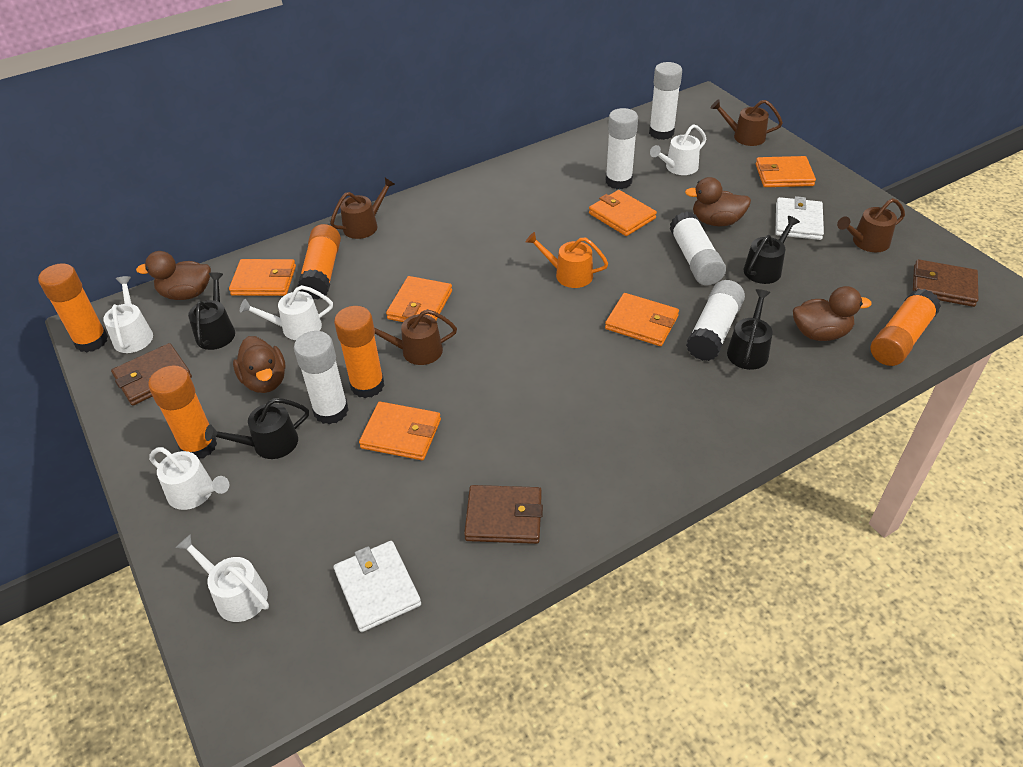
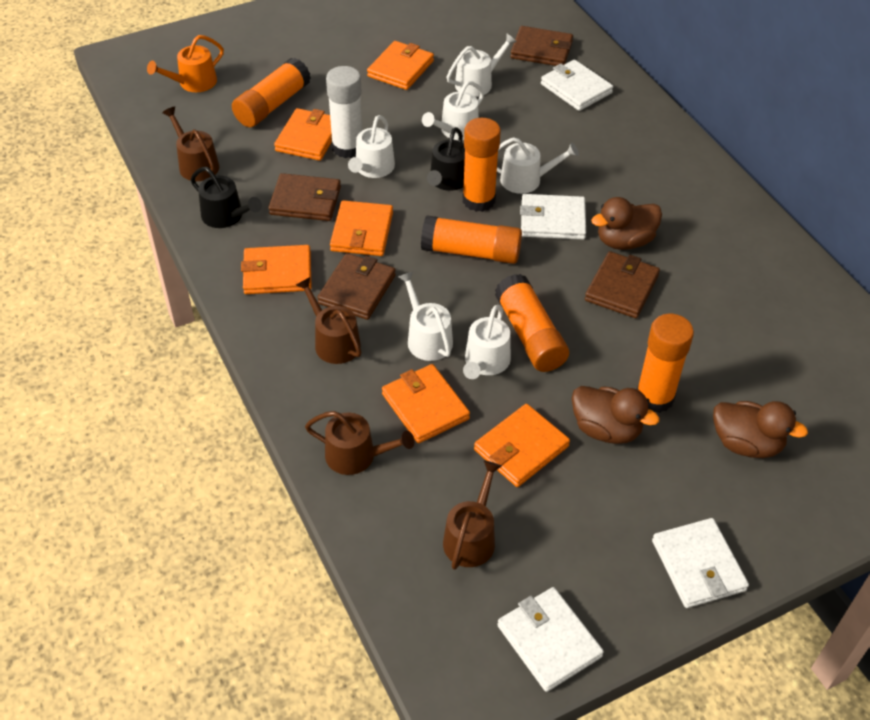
black watering can: 4 -> 2
brown duck: 4 -> 3
brown wallet: 3 -> 4
white glue stick: 5 -> 1
white wallet: 2 -> 4
white watering can: 5 -> 6

